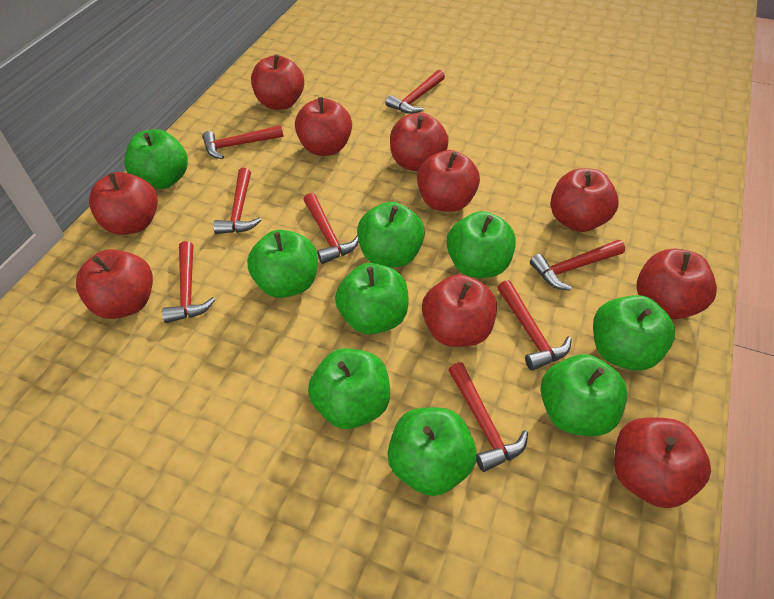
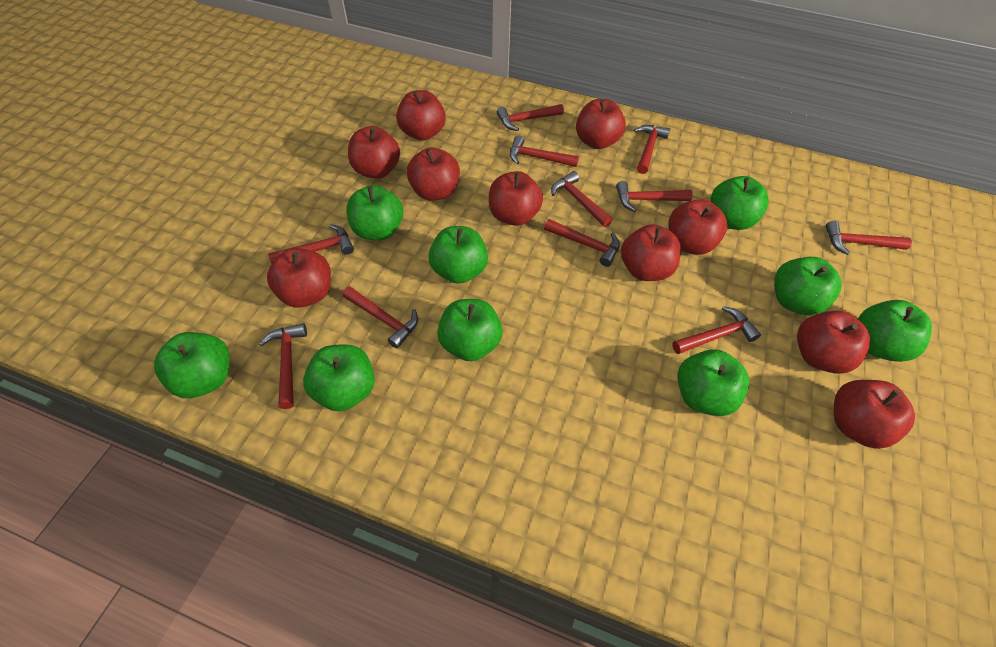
red hammer: 8 -> 11

